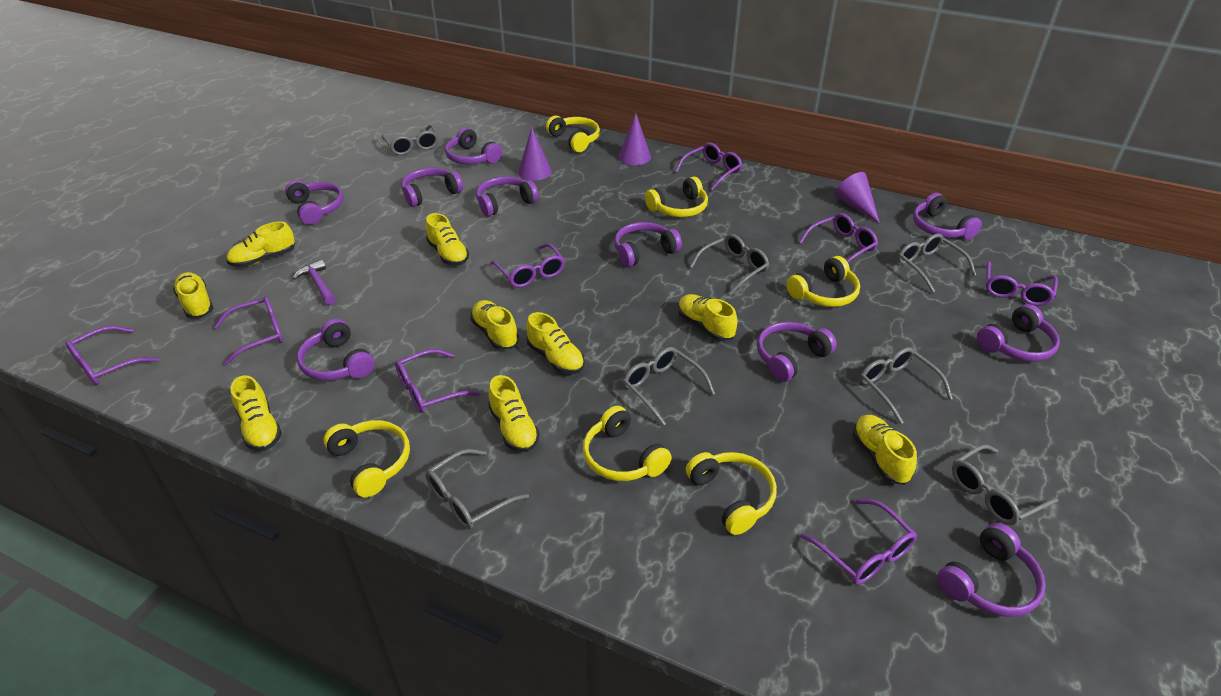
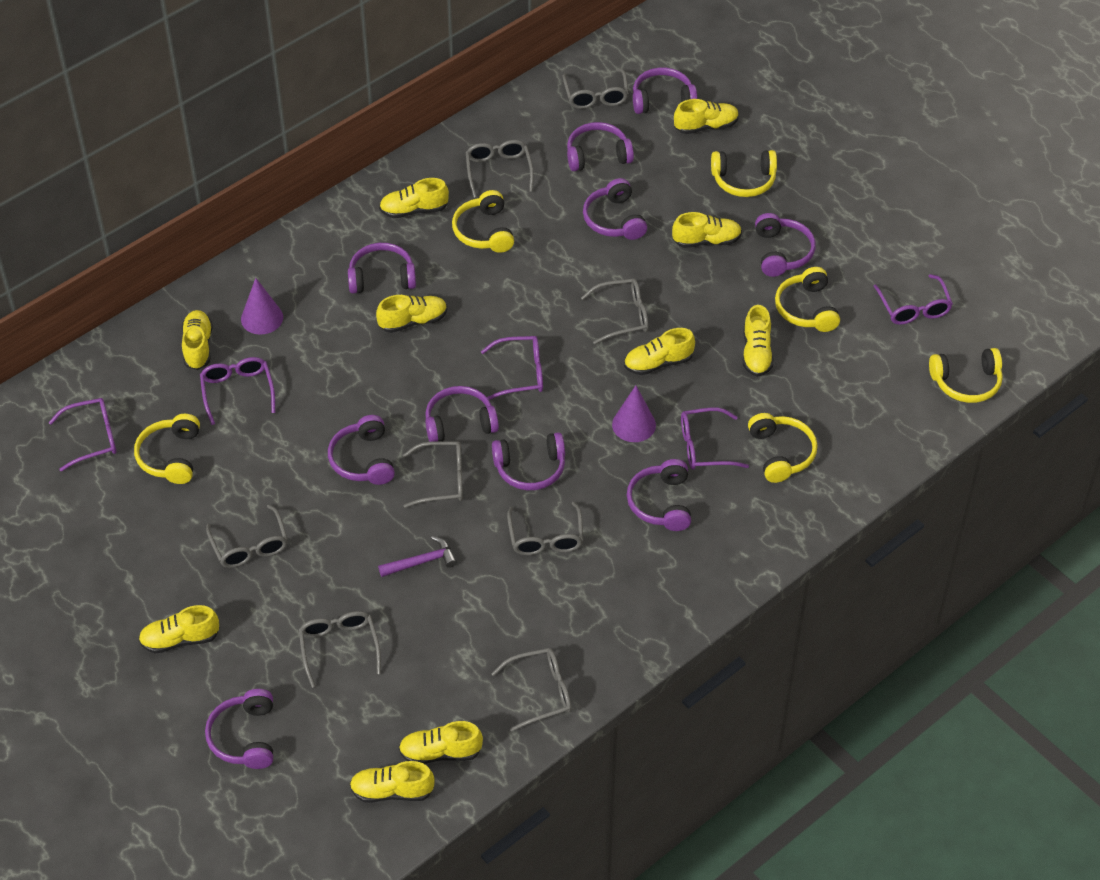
grey glasses: 7 -> 8
purple cone: 3 -> 2
purple glasses: 8 -> 5
yellow shoe: 9 -> 10

